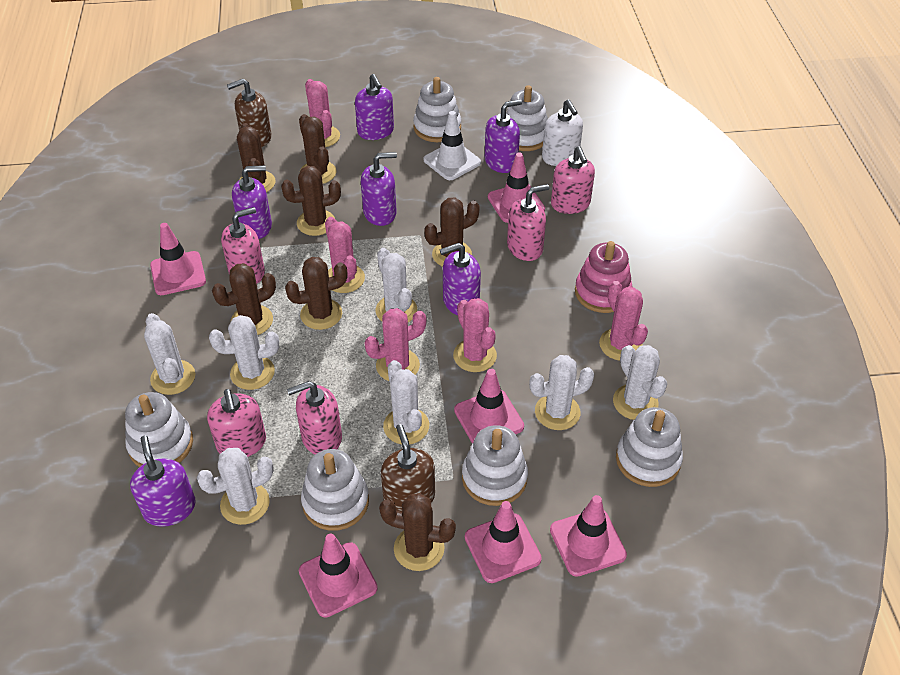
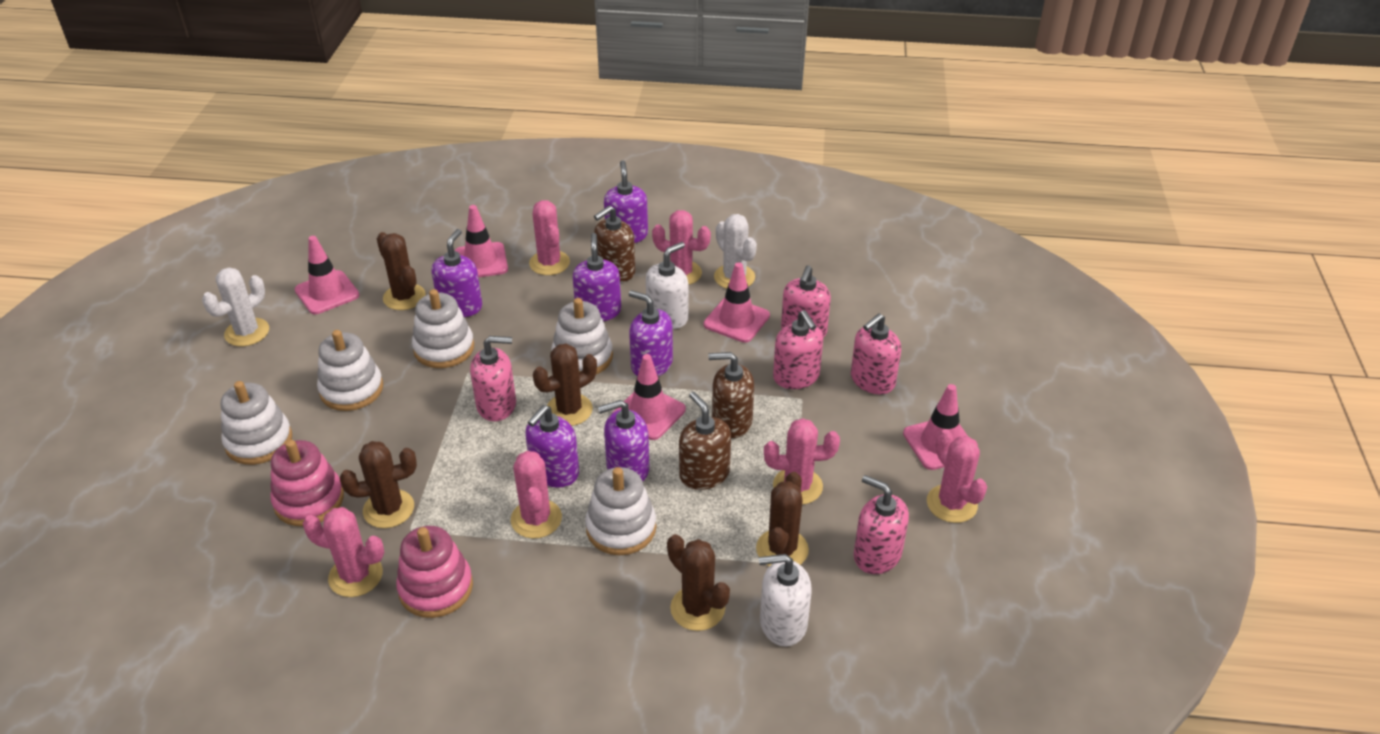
brown cactus: 7 -> 5
brown soap dispenser: 2 -> 3
pink cactus: 5 -> 6
pink stacking toy: 1 -> 2
pink traffic cone: 6 -> 5
white cactus: 7 -> 2
white soap dispenser: 1 -> 2
white stacking toy: 6 -> 5
white traffic cone: 1 -> 0

